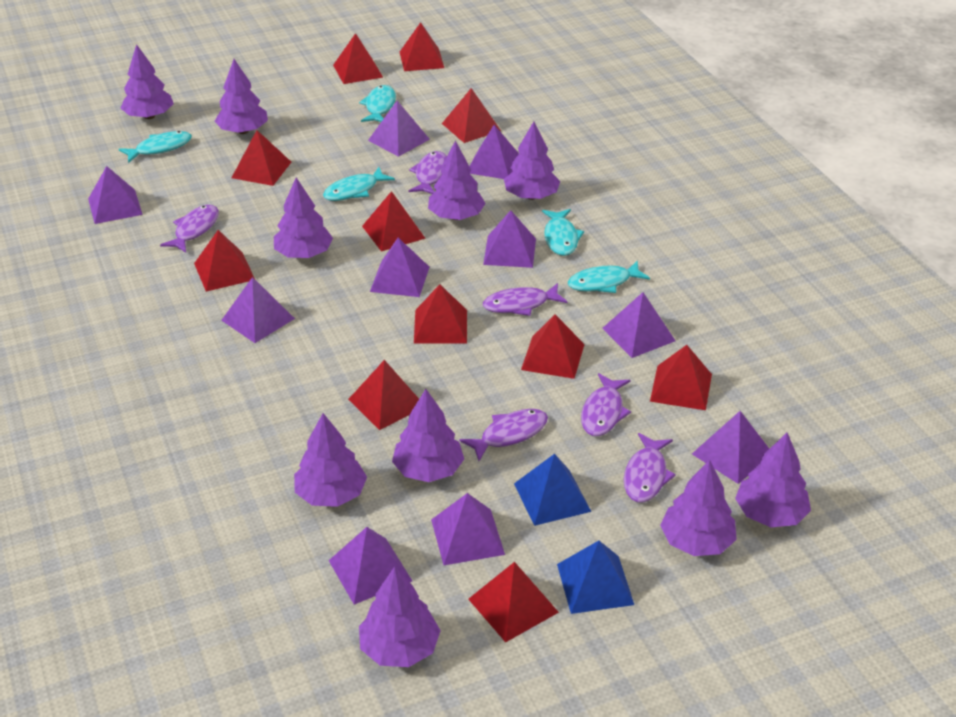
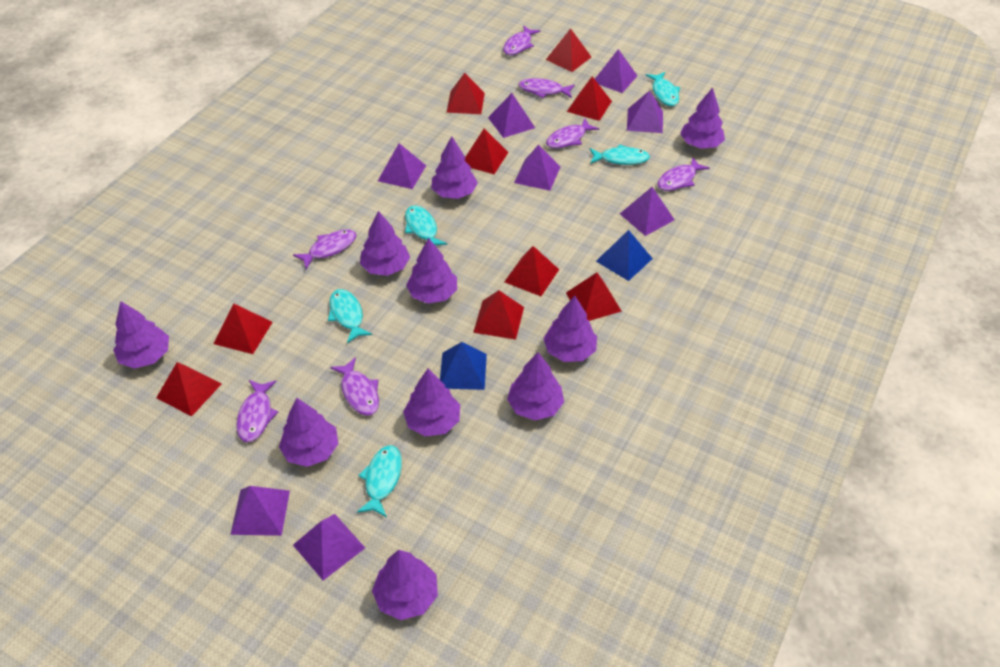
purple fish: 6 -> 7
purple pyramid: 10 -> 8
red pyramid: 11 -> 9

